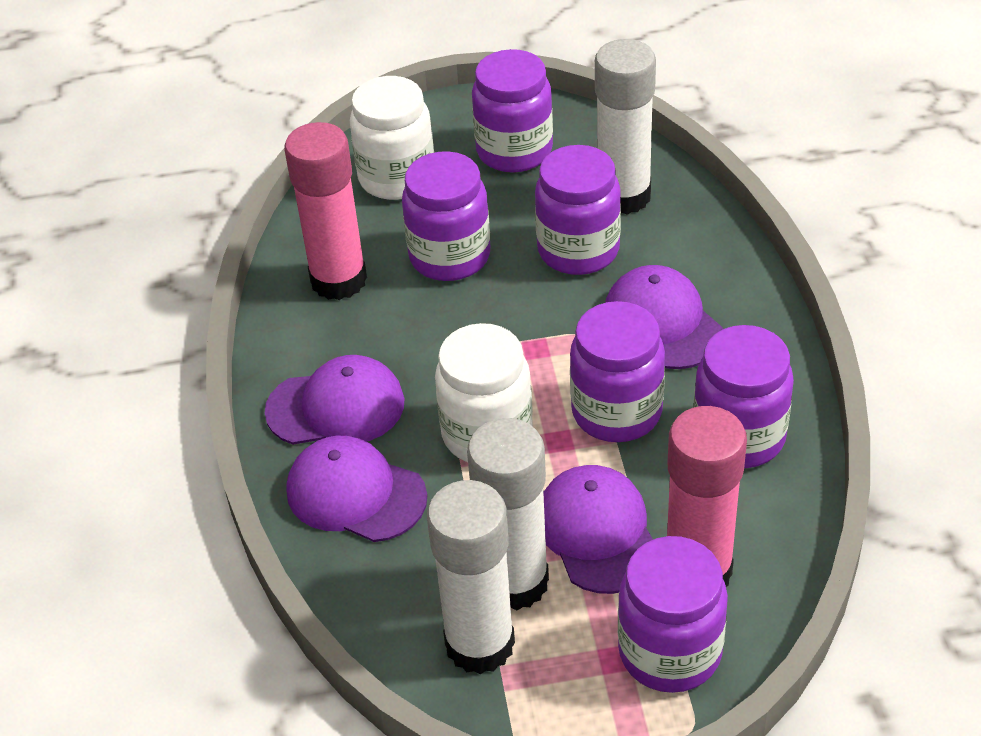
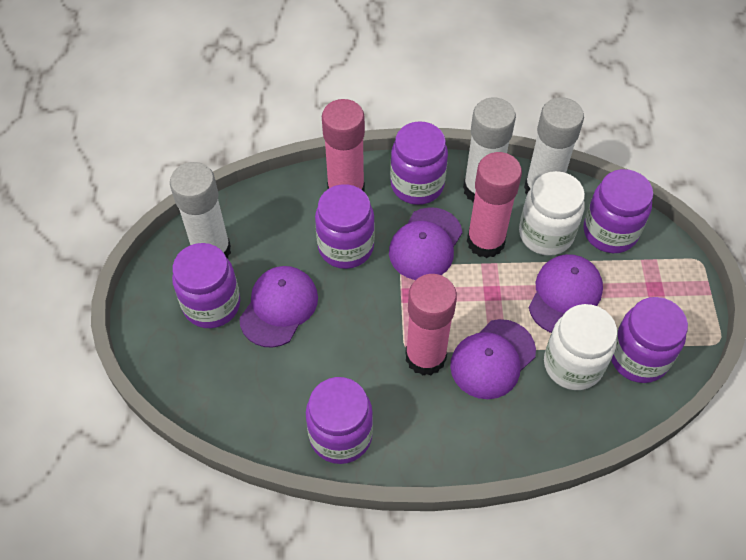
pink glue stick: 2 -> 3

